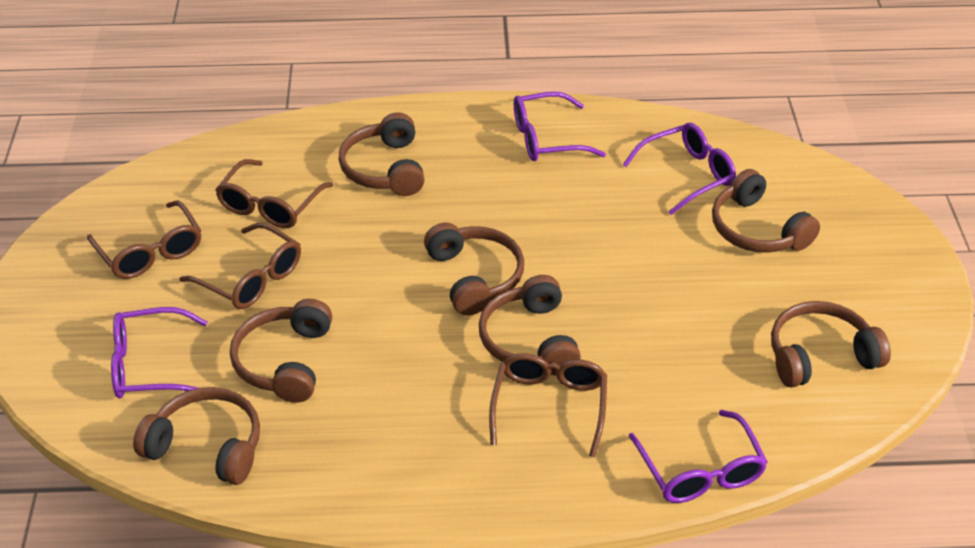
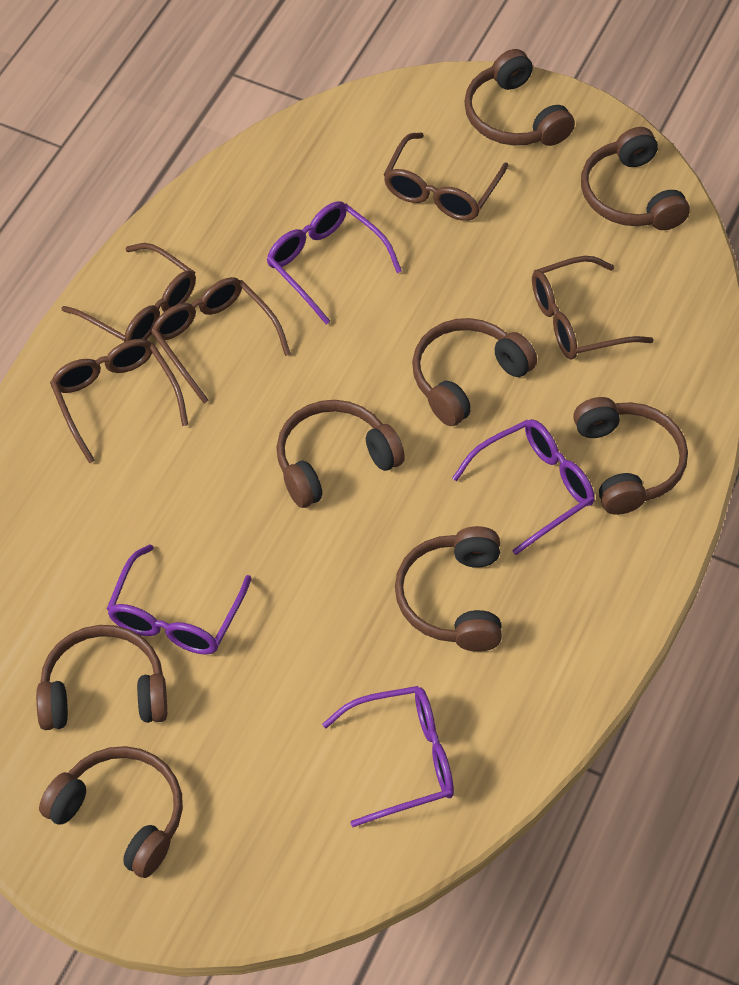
brown glasses: 4 -> 5
brown headphones: 7 -> 8

